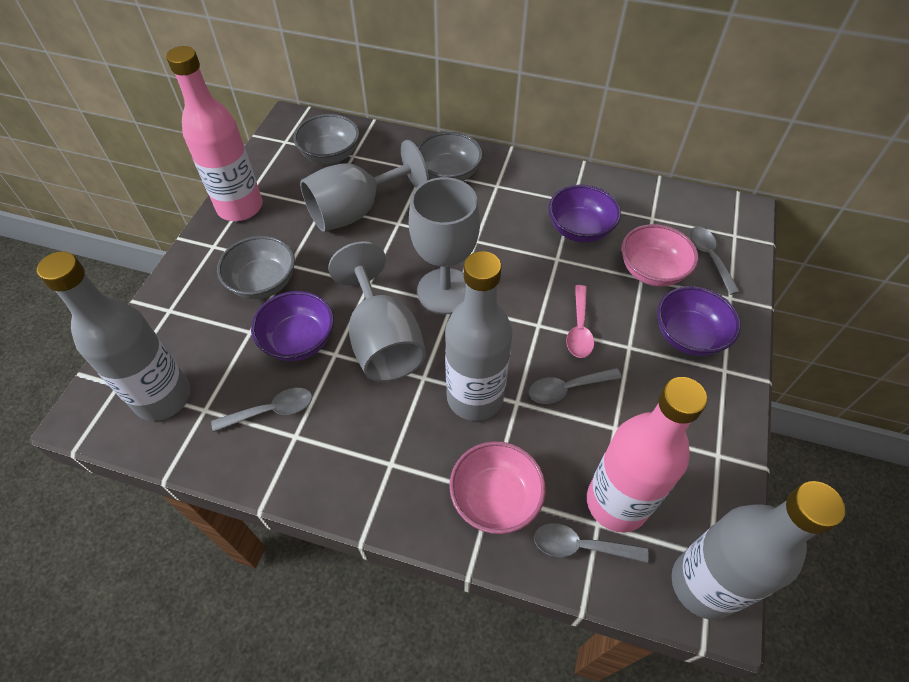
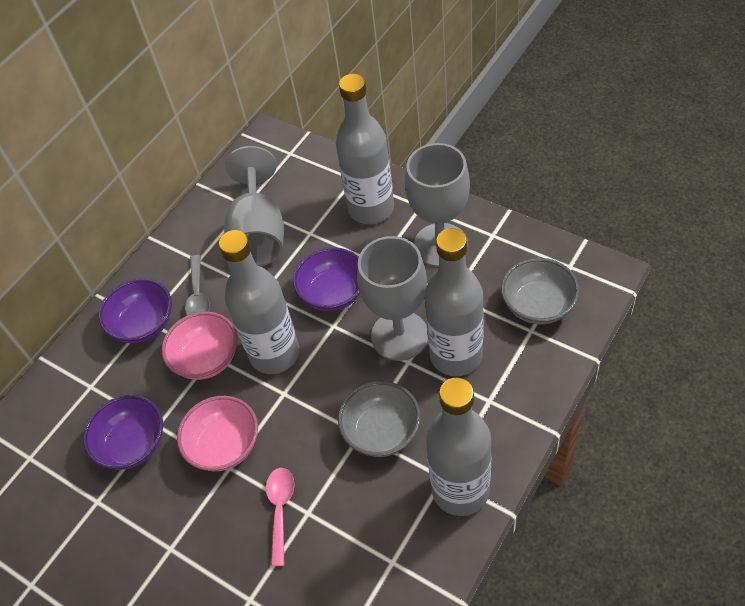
grey bottle: 3 -> 4
grey bowl: 3 -> 2
grey spoon: 4 -> 1
pink bottle: 2 -> 0

